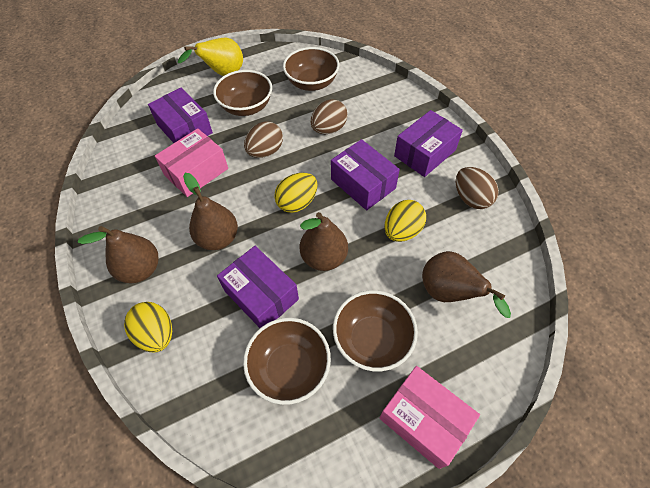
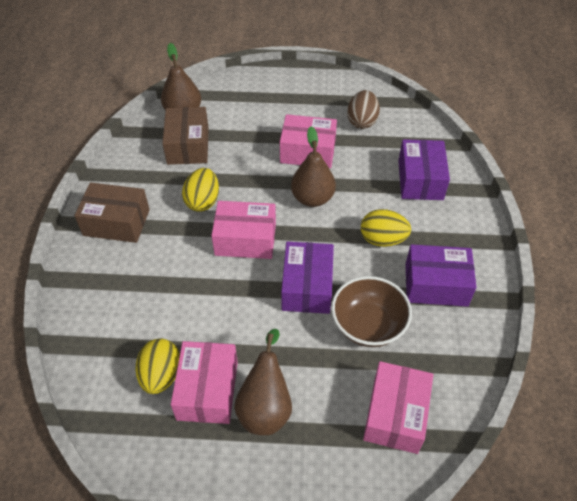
brown bowl: 4 -> 1
brown box: 0 -> 2
brown egg: 3 -> 1
brown pear: 4 -> 3
pink box: 2 -> 4
purple box: 4 -> 3
yellow pear: 1 -> 0

